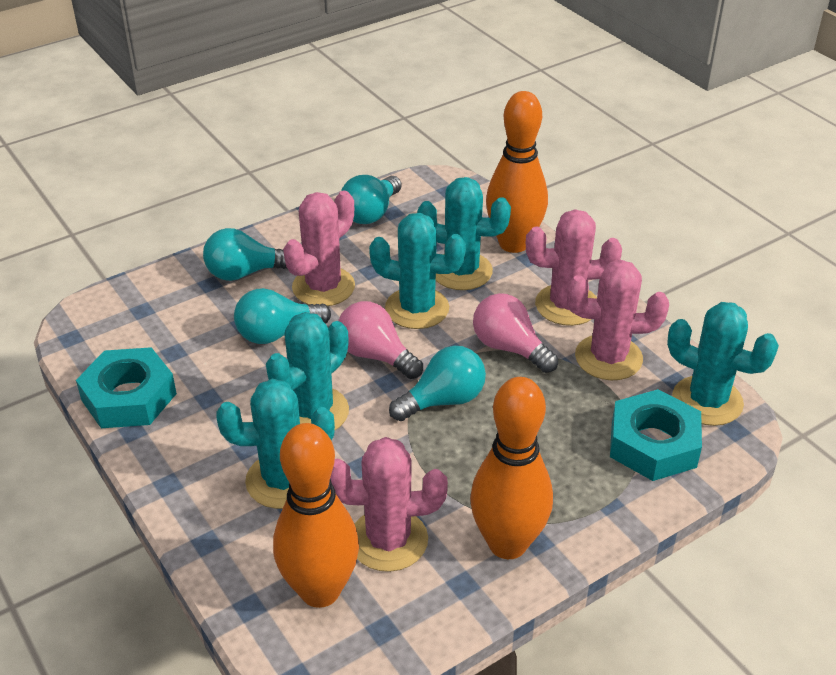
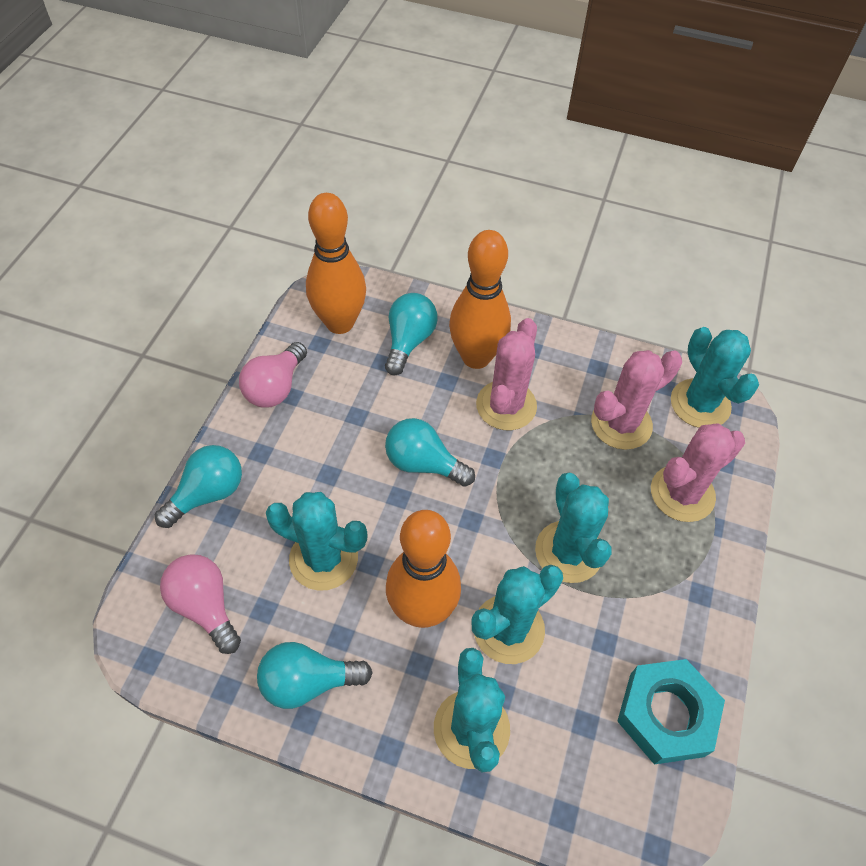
pink cactus: 4 -> 3
turquoise nut: 2 -> 1

